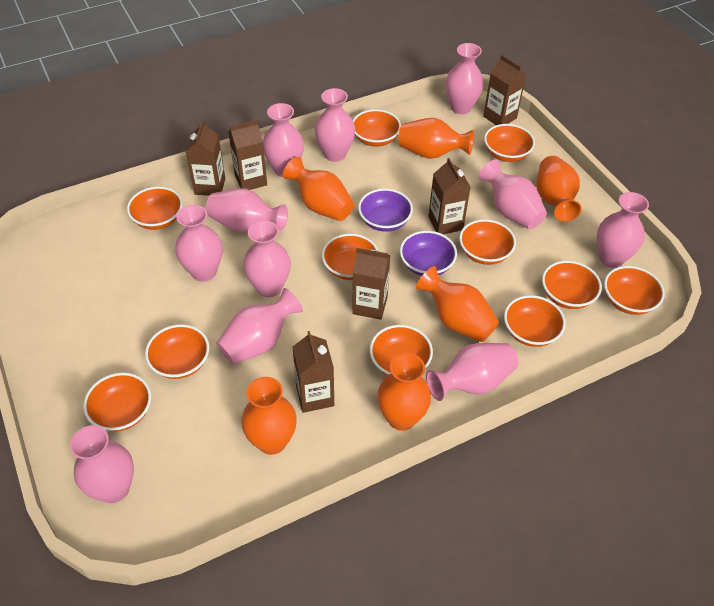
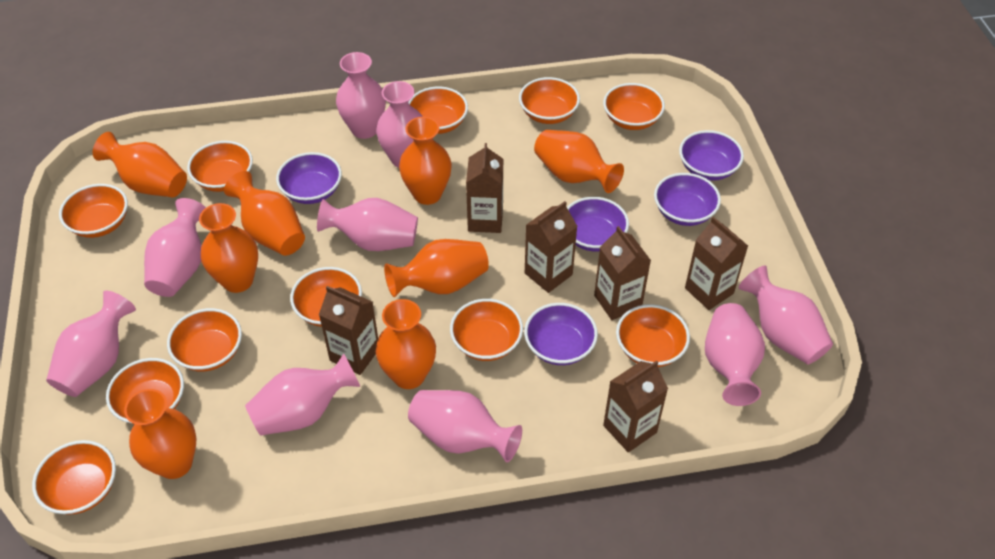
orange vase: 6 -> 8
pink vase: 11 -> 9
purple bowl: 2 -> 5

